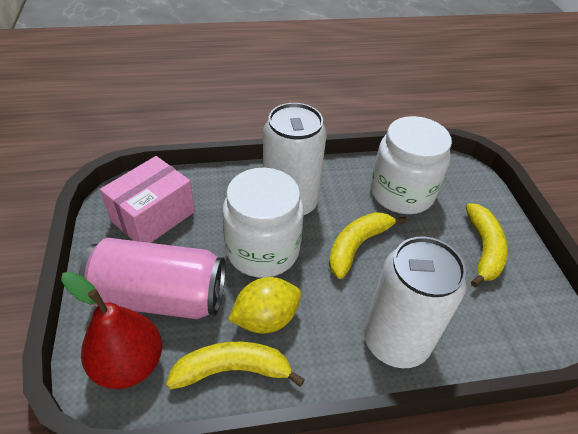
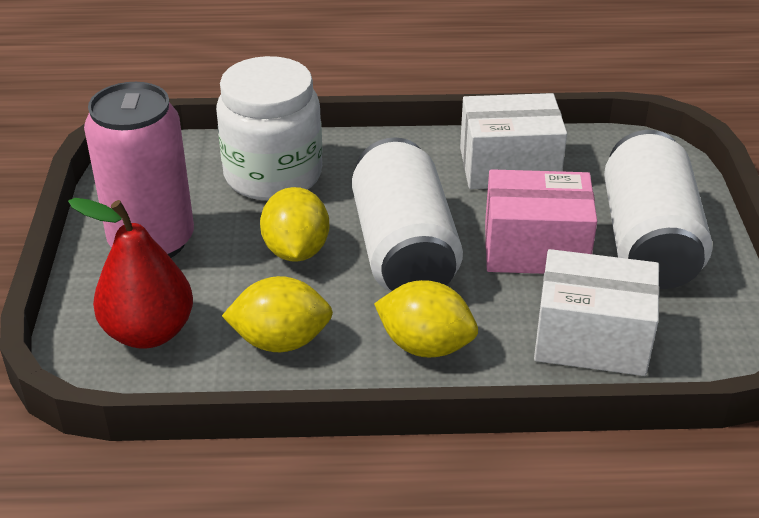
white box: 0 -> 2
white jar: 2 -> 1
yellow banana: 3 -> 0
yellow lemon: 1 -> 3

